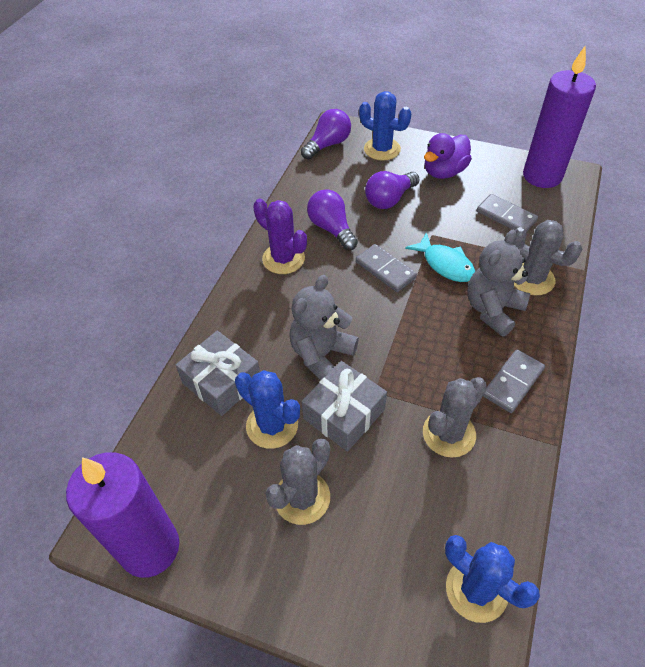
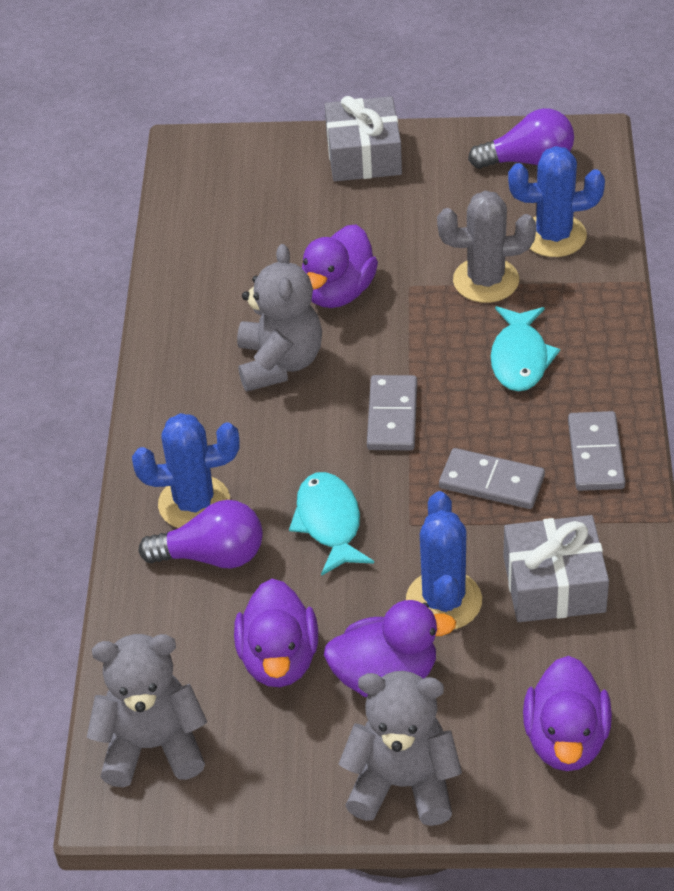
grey cactus: 3 -> 1
grey teddy bear: 2 -> 3
purple cactus: 1 -> 0
purple candle: 2 -> 0
purple duck: 1 -> 4
purple light bulb: 3 -> 2
turquoise fish: 1 -> 2

